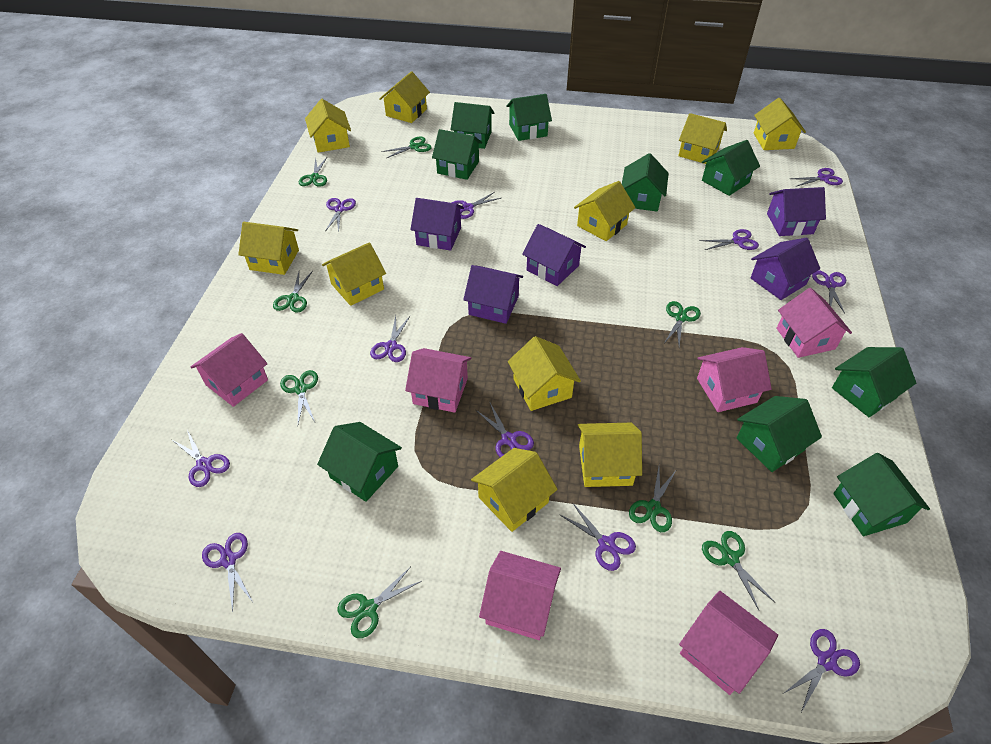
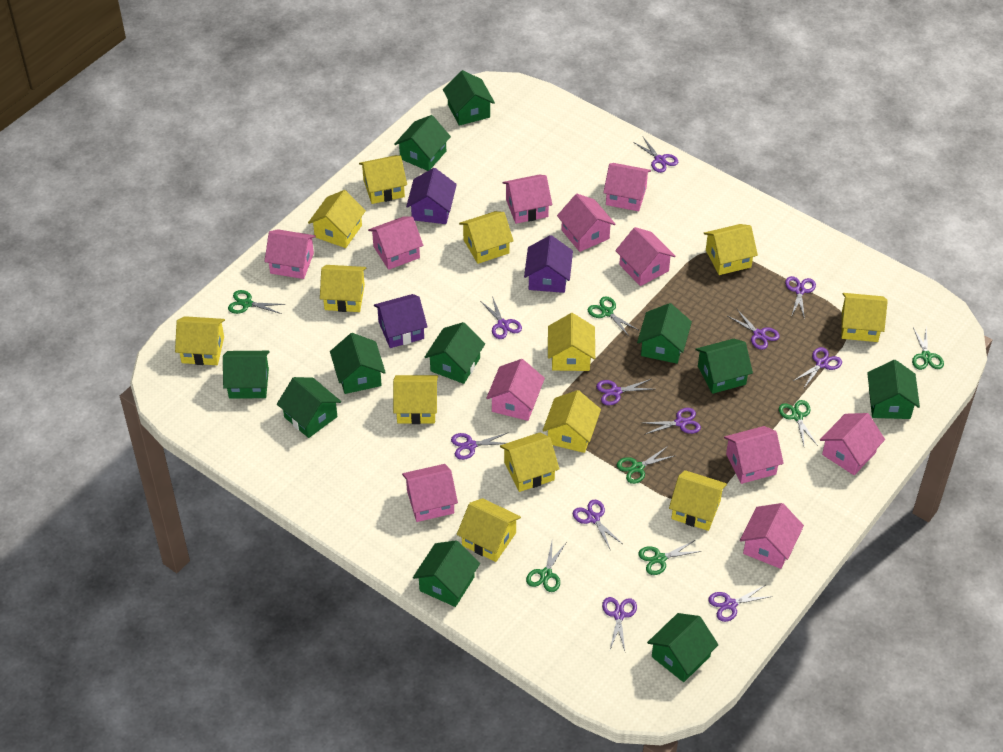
green house: 9 -> 11
green scissors: 8 -> 7
pink house: 6 -> 11
purple house: 5 -> 3
yellow house: 10 -> 13

